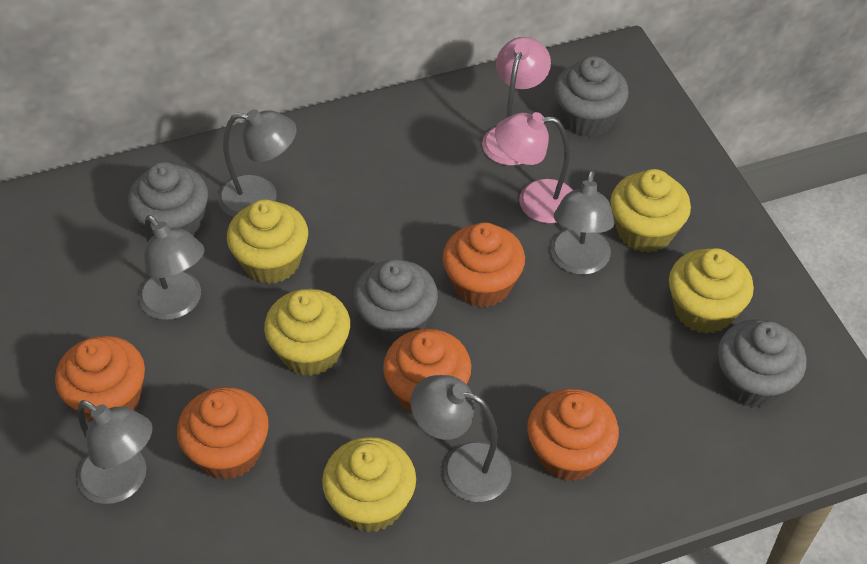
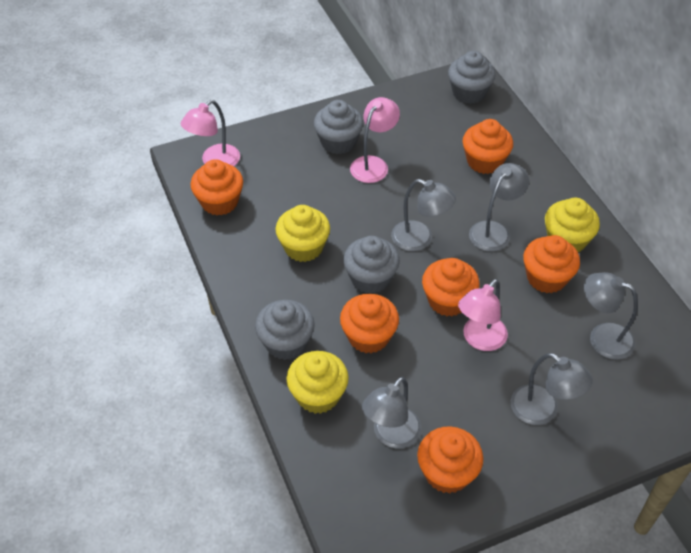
orange cupcake: 5 -> 6
pink lamp: 2 -> 3
yellow cupcake: 5 -> 3

